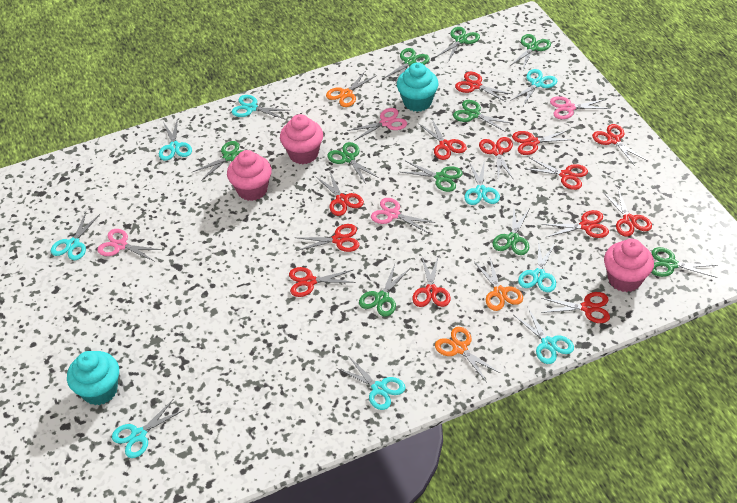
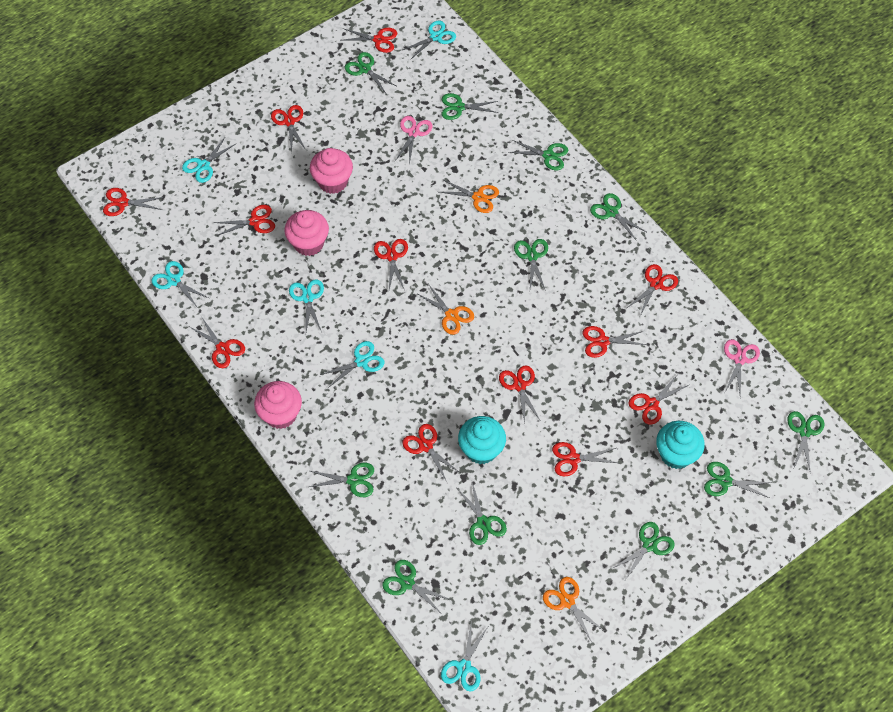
green scissors: 10 -> 11
pink scissors: 4 -> 2
red scissors: 13 -> 12
turquoise scissors: 9 -> 6

